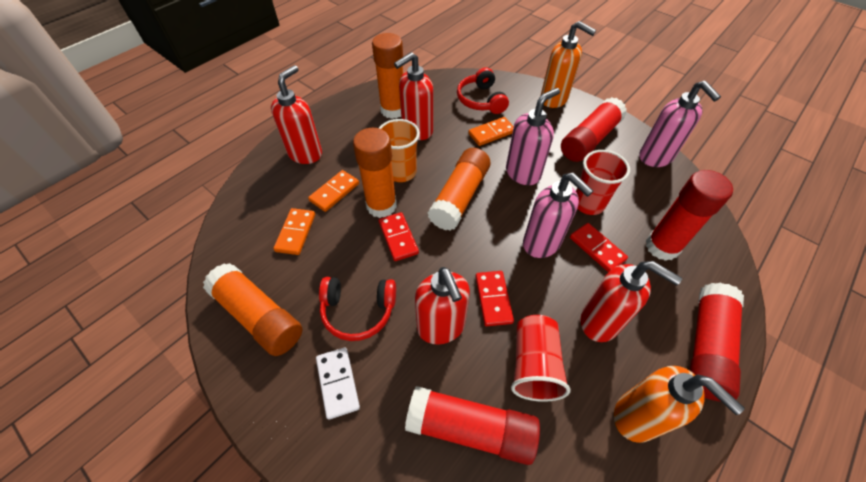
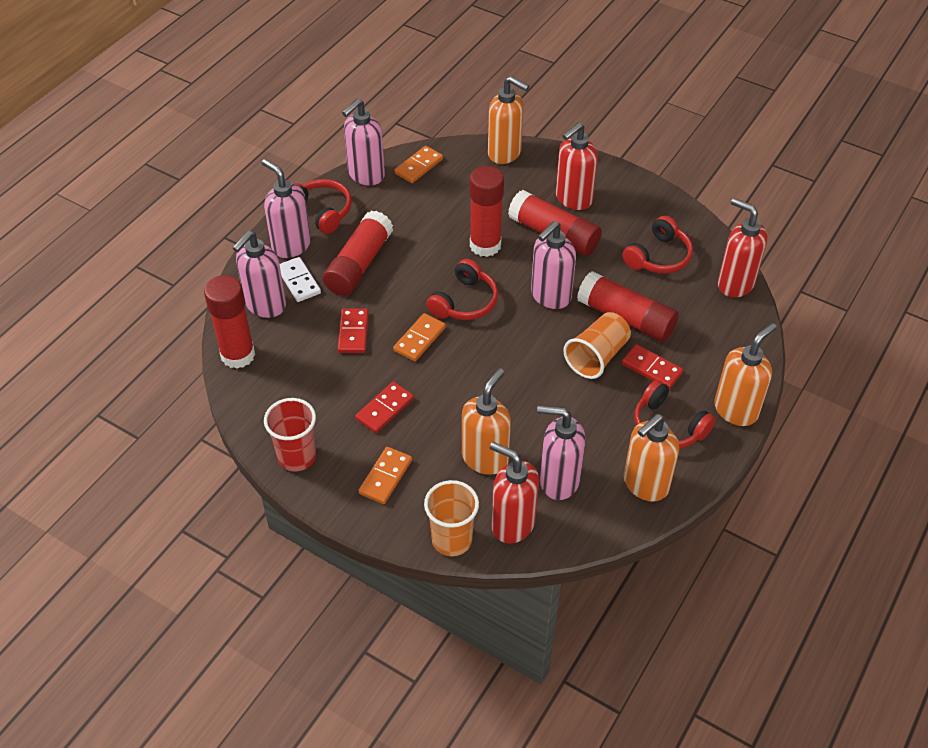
orange cup: 1 -> 2
orange glue stick: 4 -> 0
orange soap dispenser: 2 -> 4
pink soap dispenser: 3 -> 5
red cup: 2 -> 1
red glue stick: 4 -> 5
red headphones: 2 -> 4
red soap dispenser: 4 -> 3

